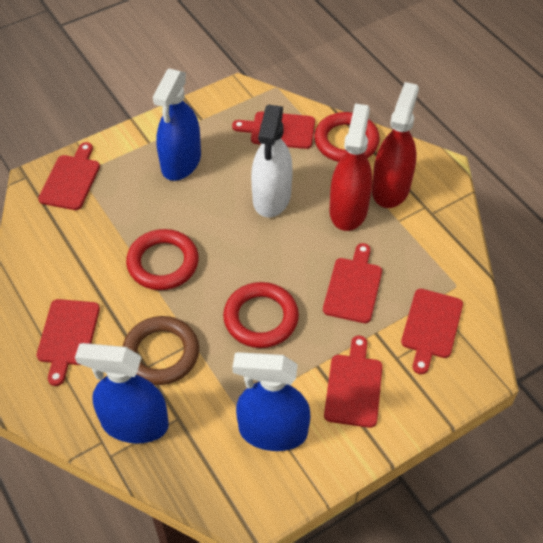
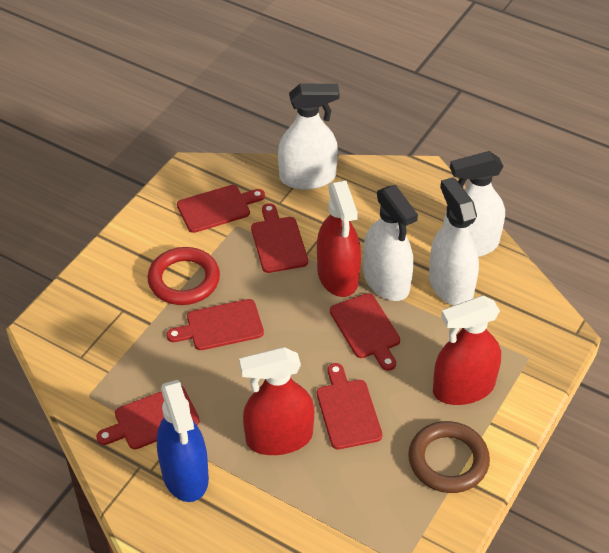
blue spray bottle: 3 -> 1
red ring: 3 -> 1
red spray bottle: 2 -> 3
white spray bottle: 1 -> 4

